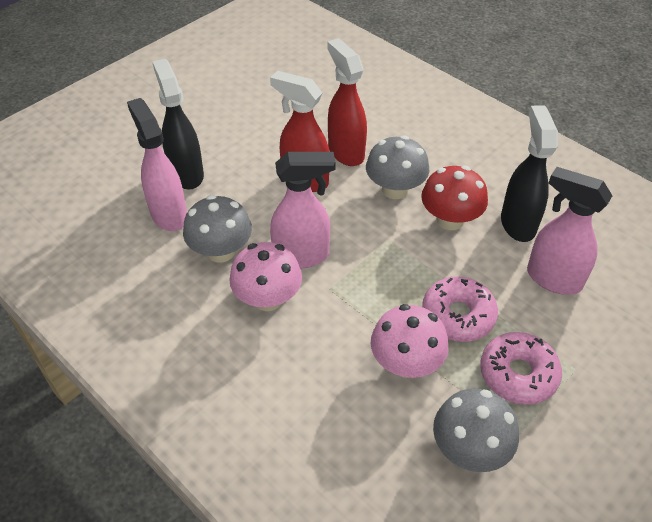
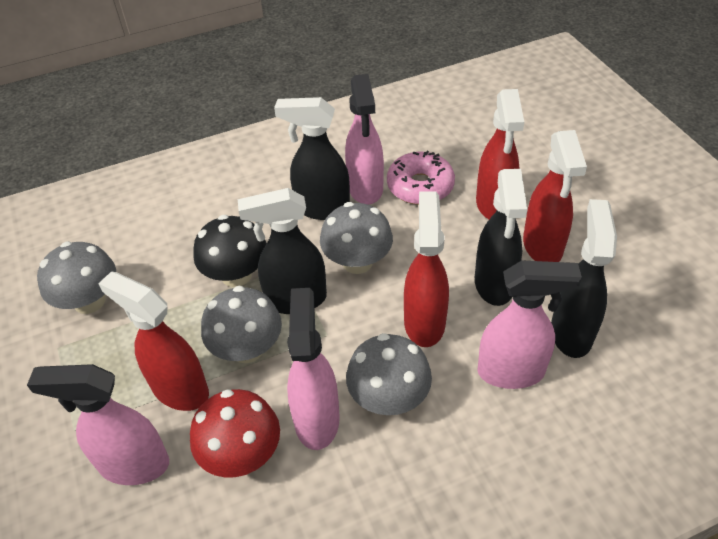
black mushroom: 0 -> 1
black spray bottle: 2 -> 4
grey mushroom: 3 -> 4
pink donut: 2 -> 1
pink mushroom: 2 -> 0
pink spray bottle: 3 -> 4
red spray bottle: 2 -> 4

